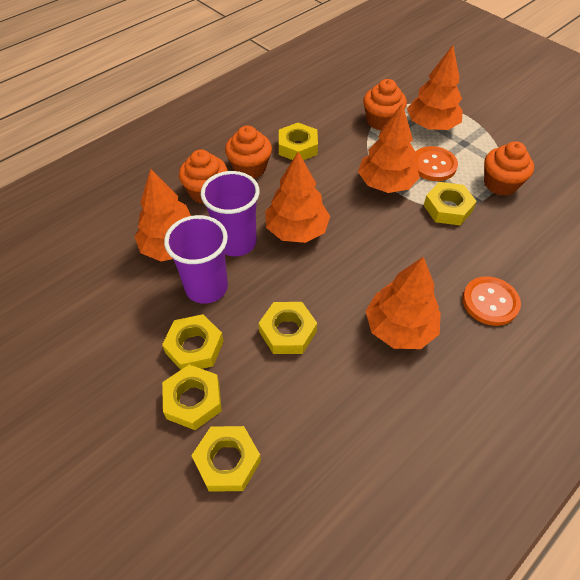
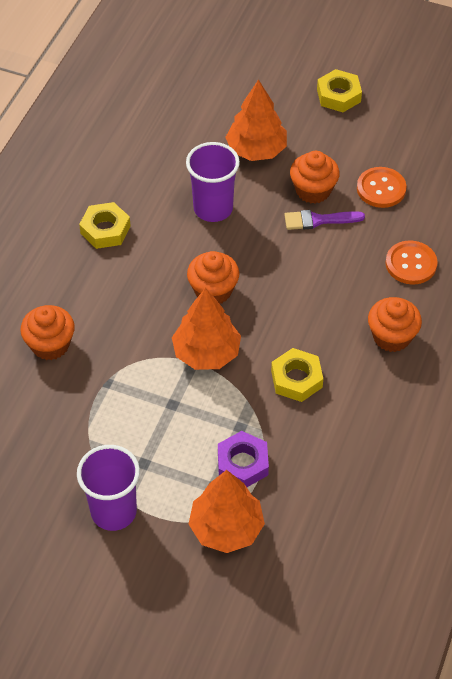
orange tree: 5 -> 3
purple brush: 0 -> 1
purple nut: 0 -> 1
yellow nut: 6 -> 3

